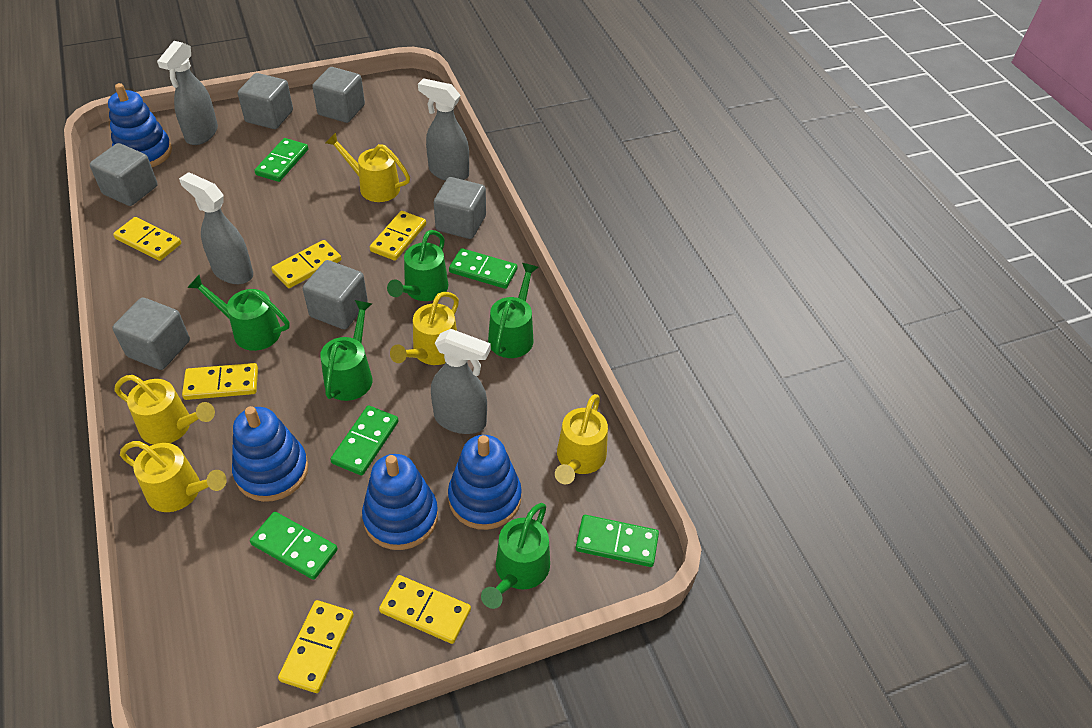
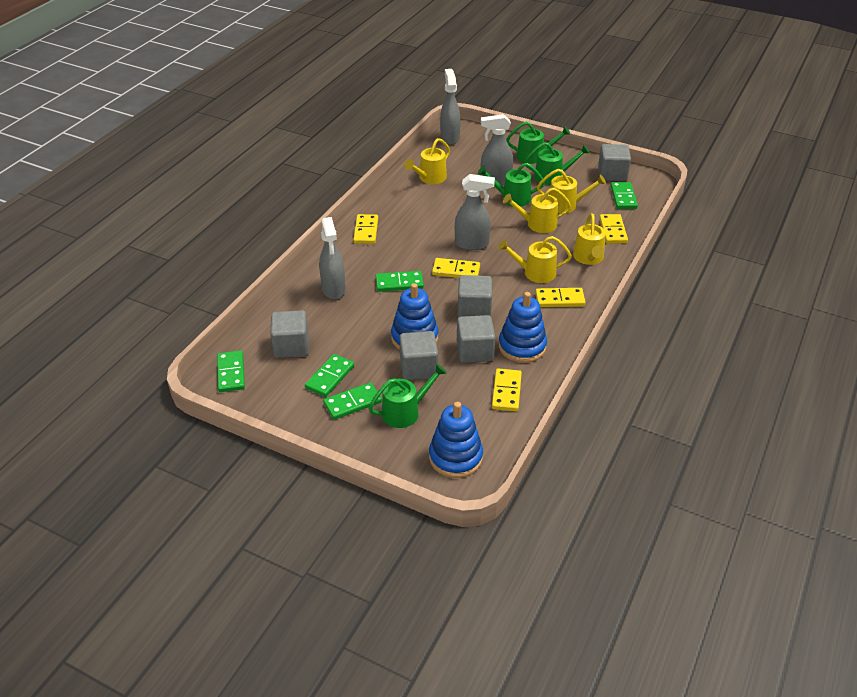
blue stacking toy: 4 -> 3
green watering can: 5 -> 4
grey cube: 6 -> 5
yellow domino: 6 -> 5

